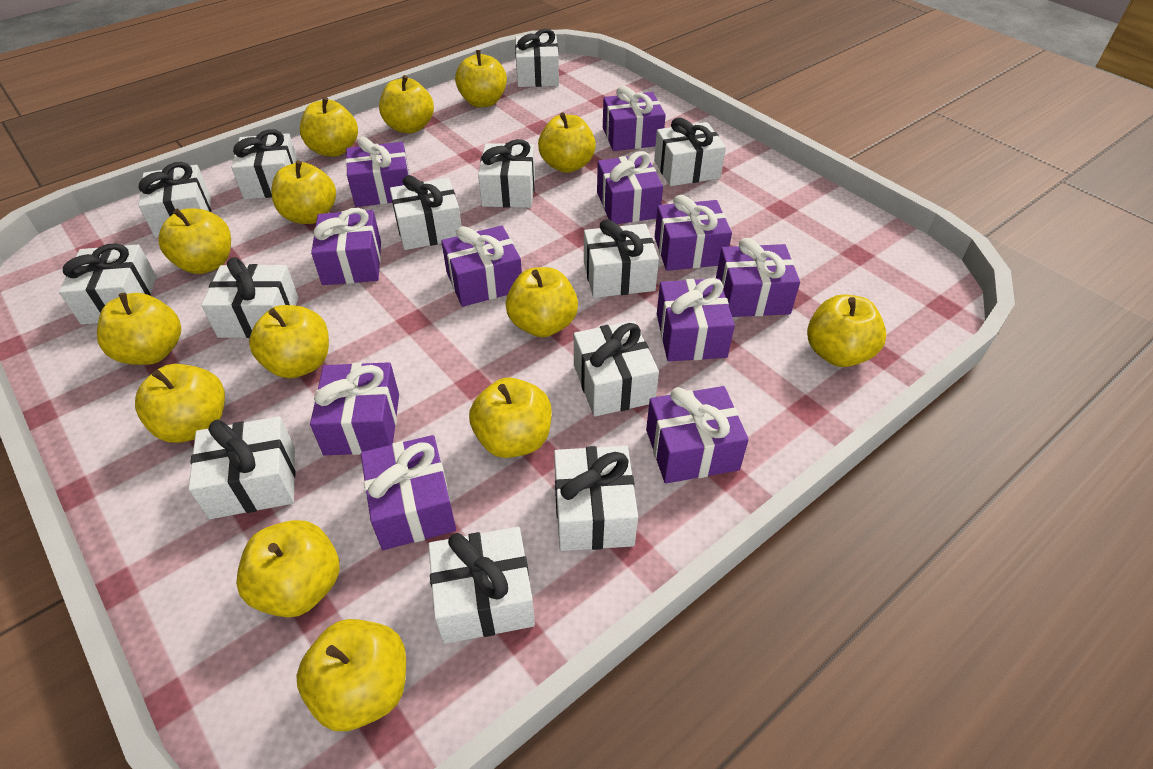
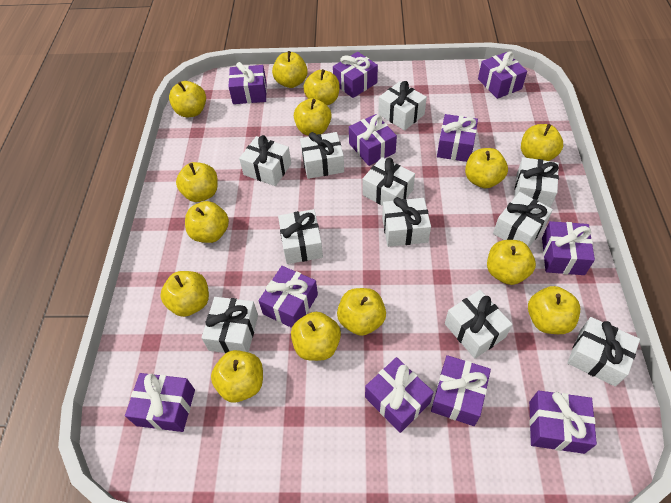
white gift: 13 -> 11

